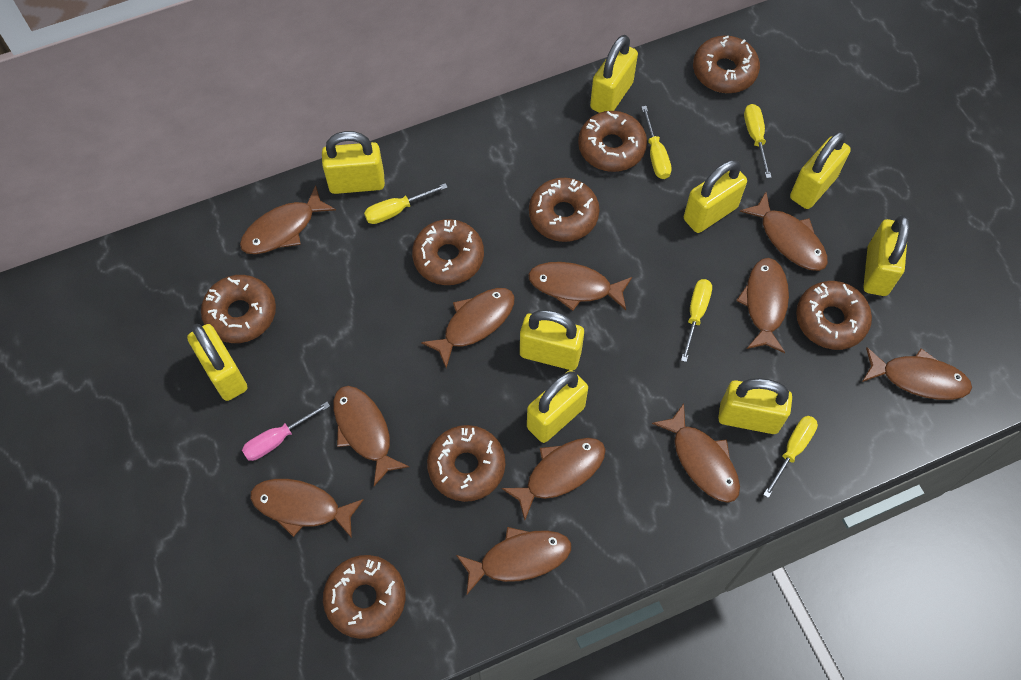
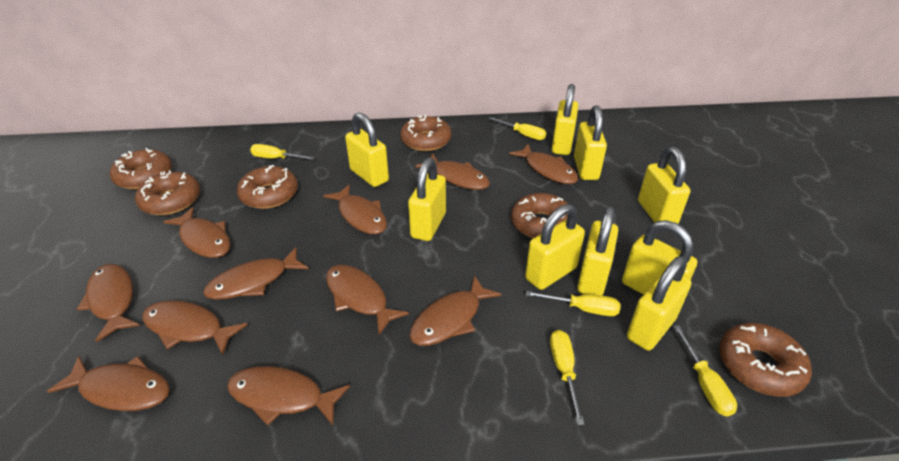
brown donut: 8 -> 6
pink screwdriver: 1 -> 0

